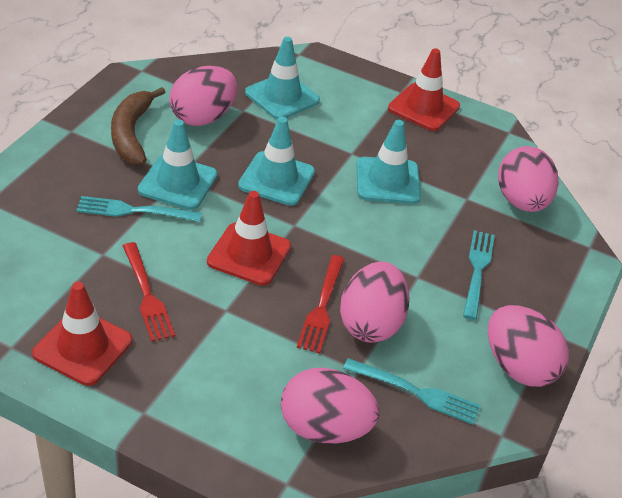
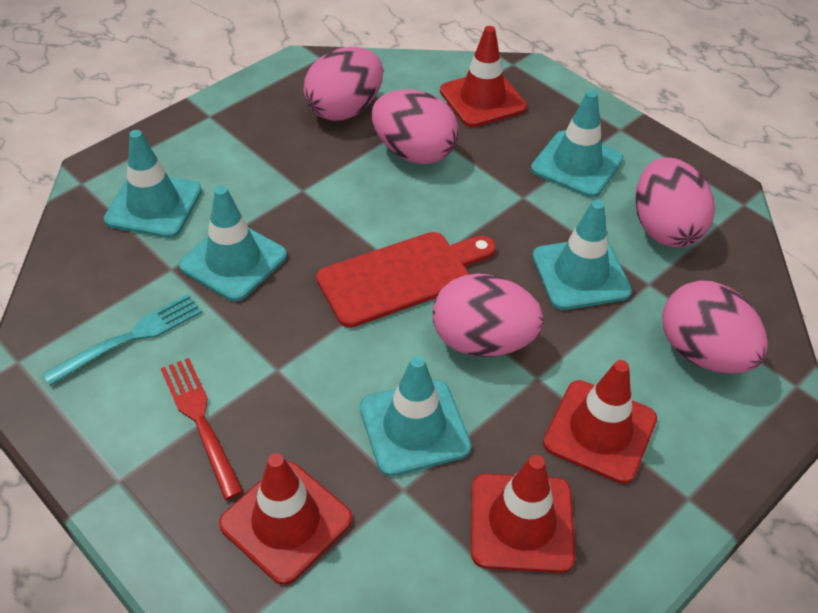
brown banana: 1 -> 0
red cutting board: 0 -> 1
red fork: 2 -> 1
red traffic cone: 3 -> 4
turquoise fork: 3 -> 1
turquoise traffic cone: 4 -> 5

